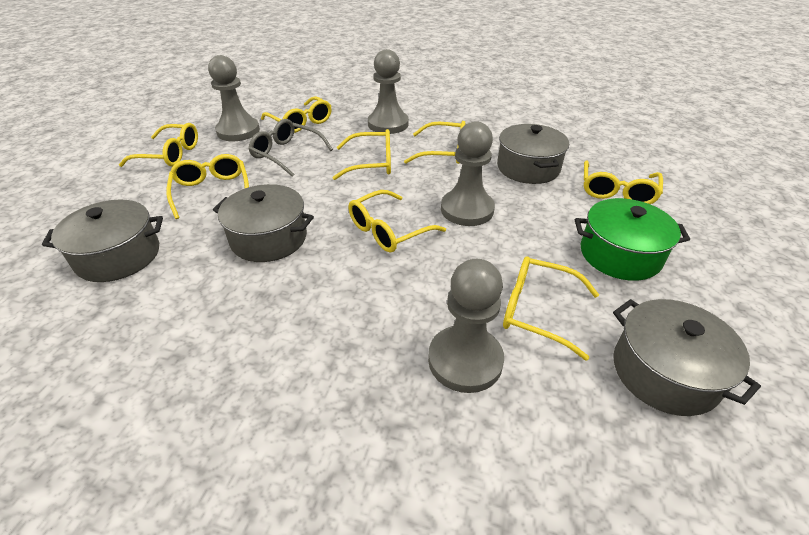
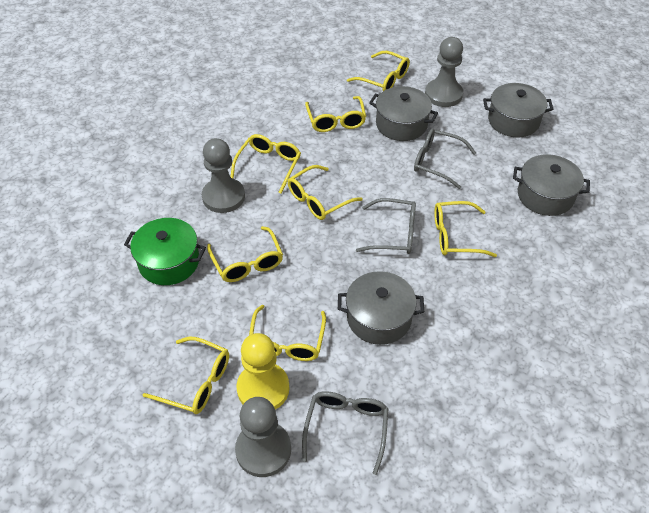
grey glasses: 1 -> 3
grey pawn: 4 -> 3
yellow pawn: 0 -> 1

